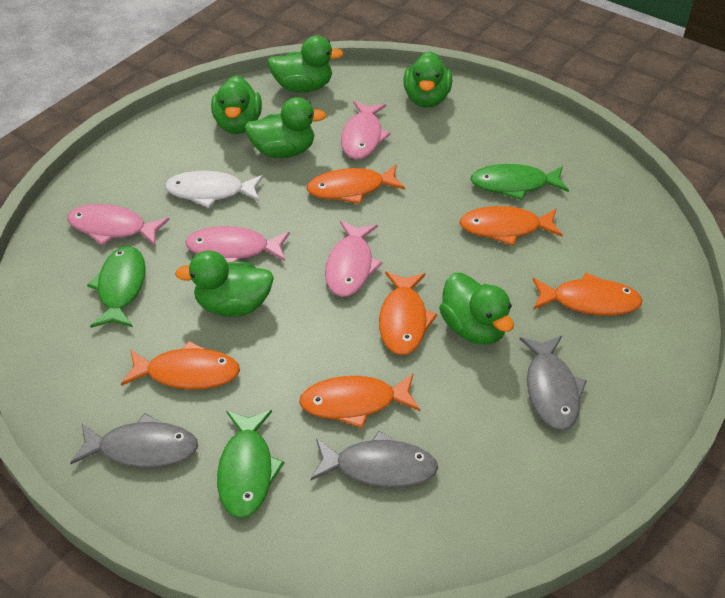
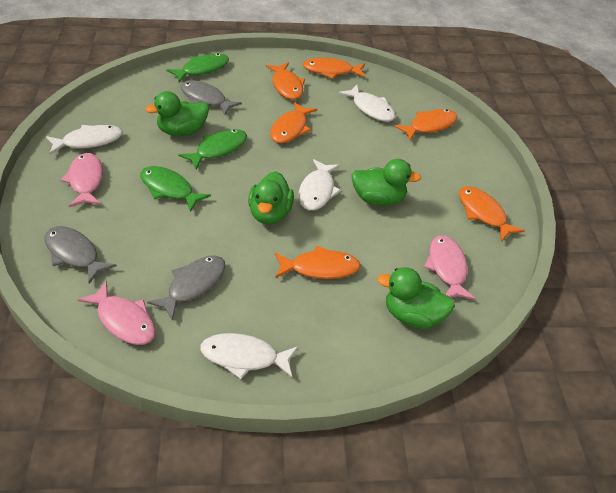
green duck: 6 -> 4
pink fish: 4 -> 3
white fish: 1 -> 4

